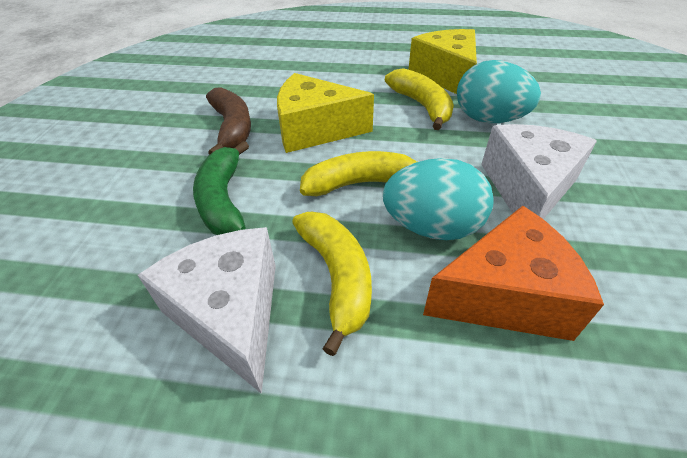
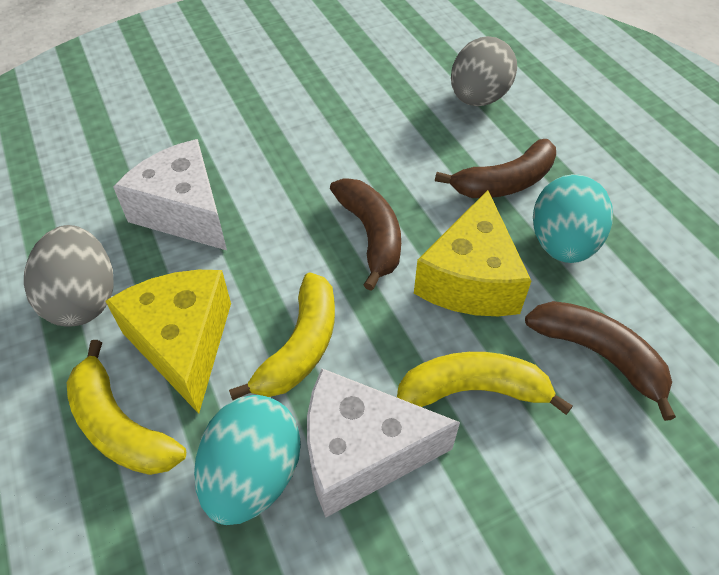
brown banana: 1 -> 3
green banana: 1 -> 0
grey egg: 0 -> 2
orange cheese: 1 -> 0

